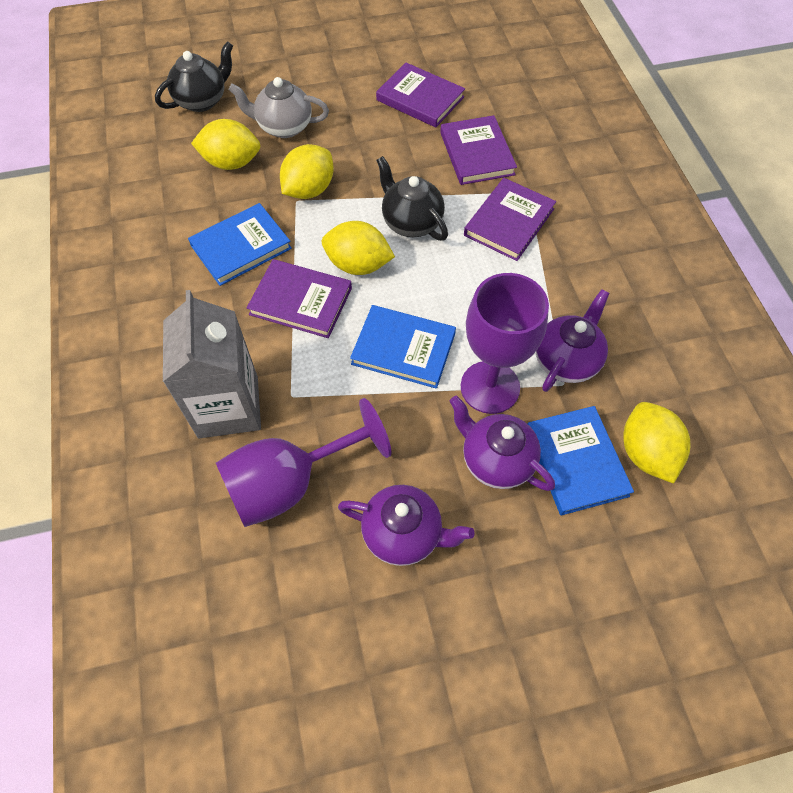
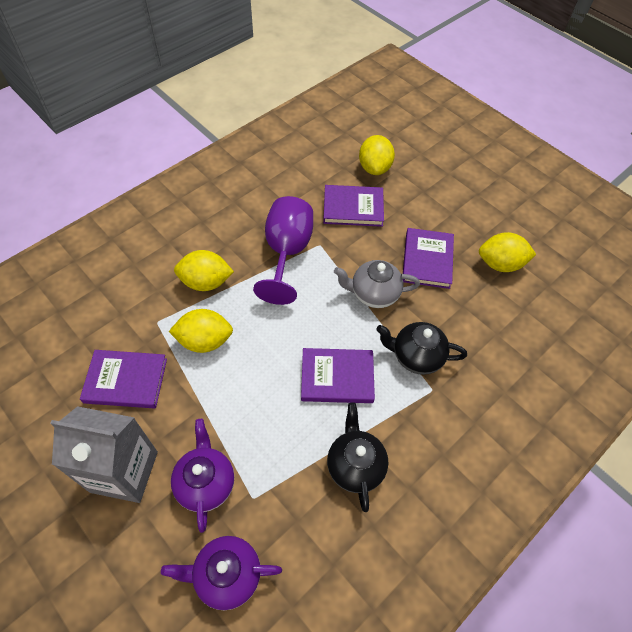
blue book: 3 -> 0
purple goblet: 2 -> 1
purple teapot: 3 -> 2

